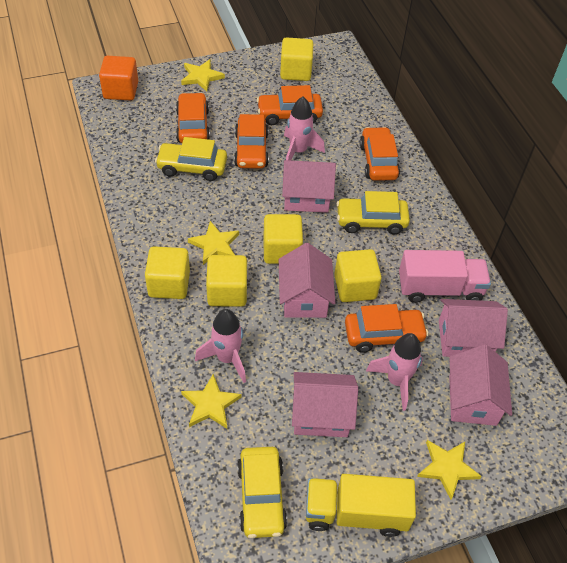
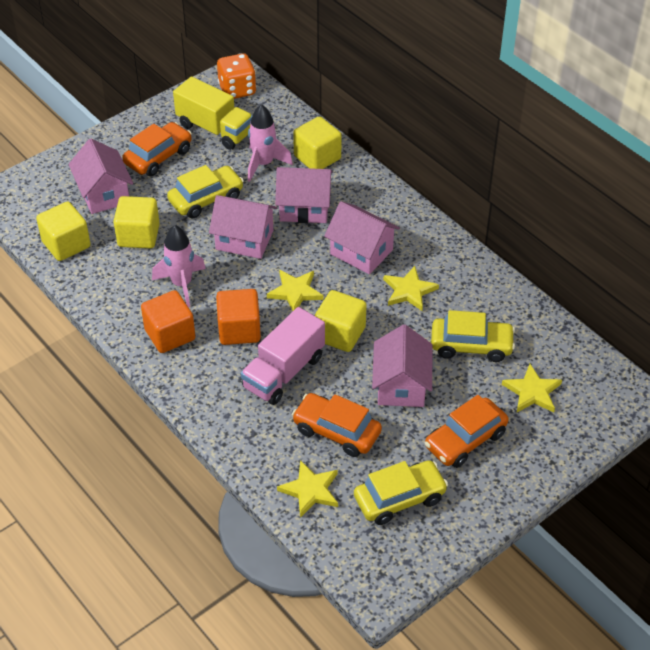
orange car: 5 -> 3
orange cube: 1 -> 2
orange dice: 0 -> 1
pink rocket: 3 -> 2
yellow cube: 5 -> 4

